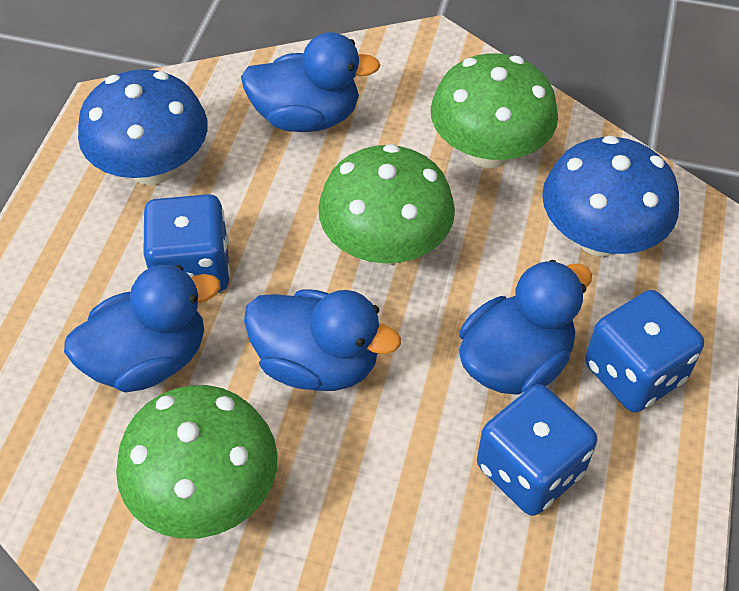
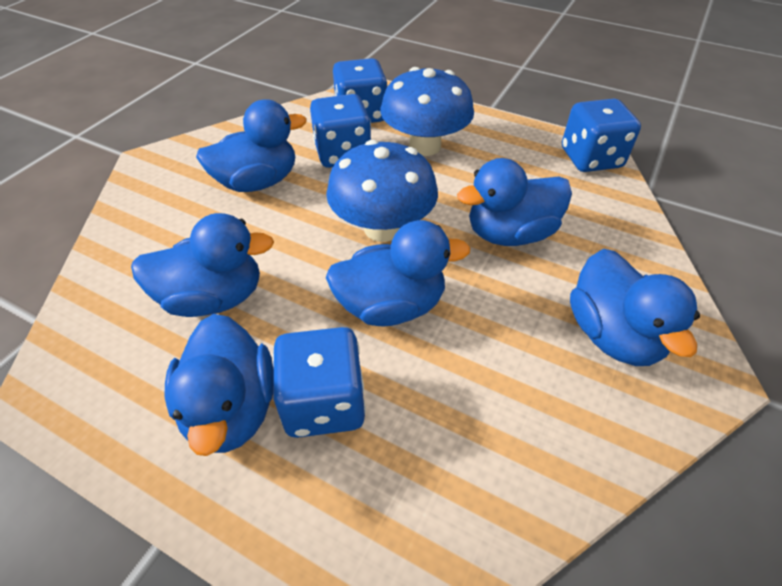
blue dice: 3 -> 4
blue duck: 4 -> 6
green mushroom: 3 -> 0

